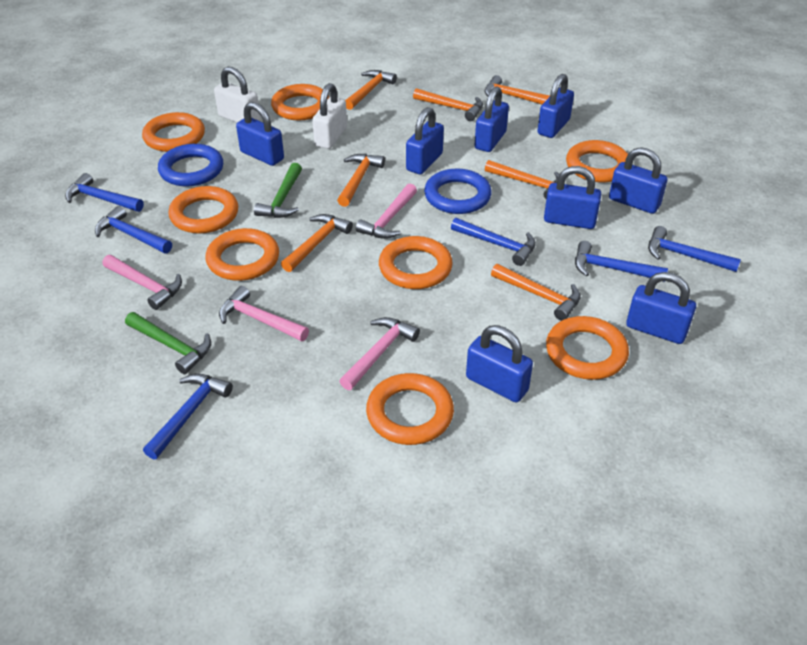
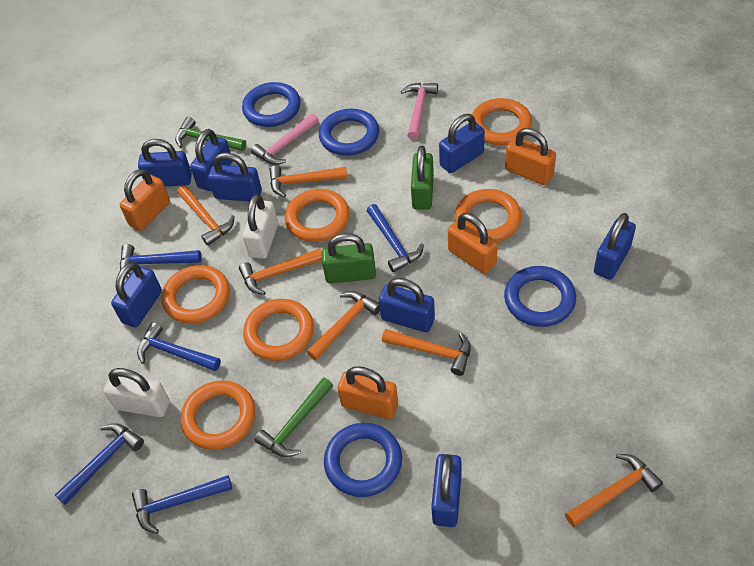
blue hammer: 6 -> 5
blue ring: 2 -> 4
green padlock: 0 -> 2
orange hammer: 7 -> 6
orange padlock: 0 -> 4
orange ring: 8 -> 6
pink hammer: 4 -> 2

